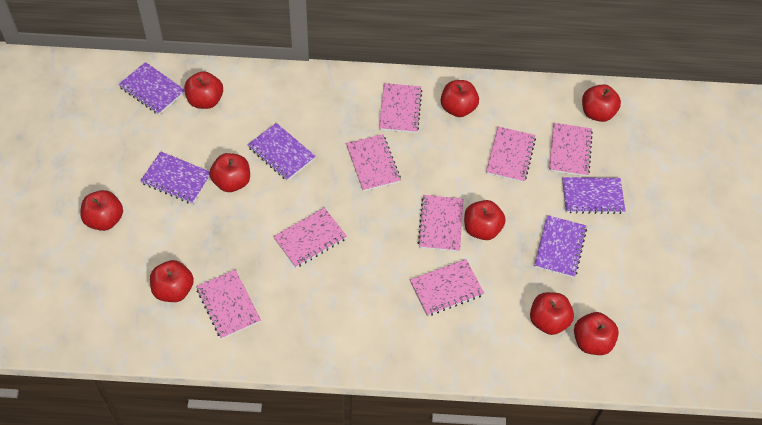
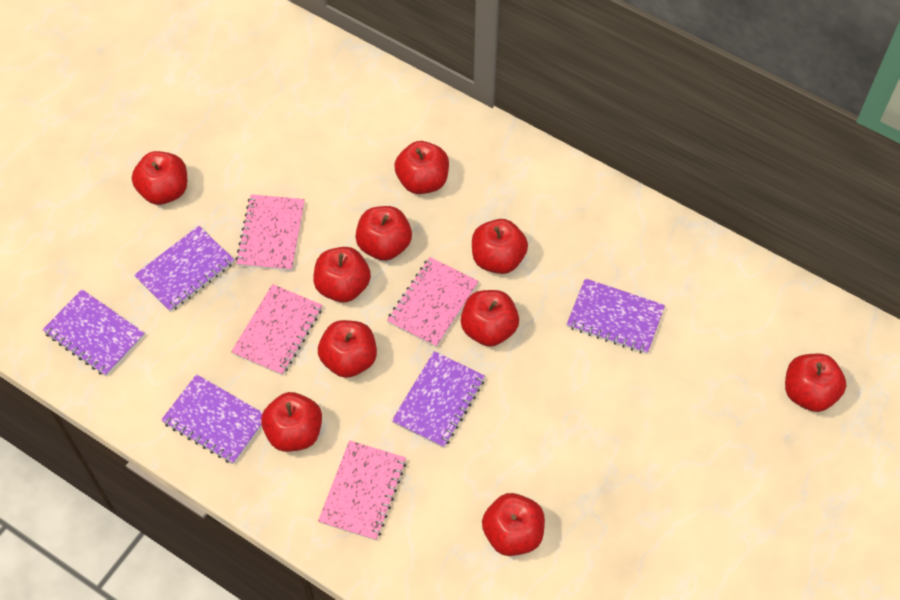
pink notebook: 8 -> 4
red apple: 9 -> 10

